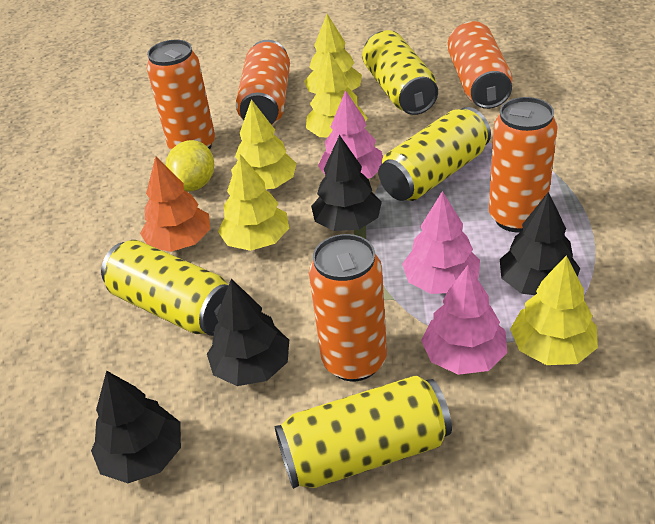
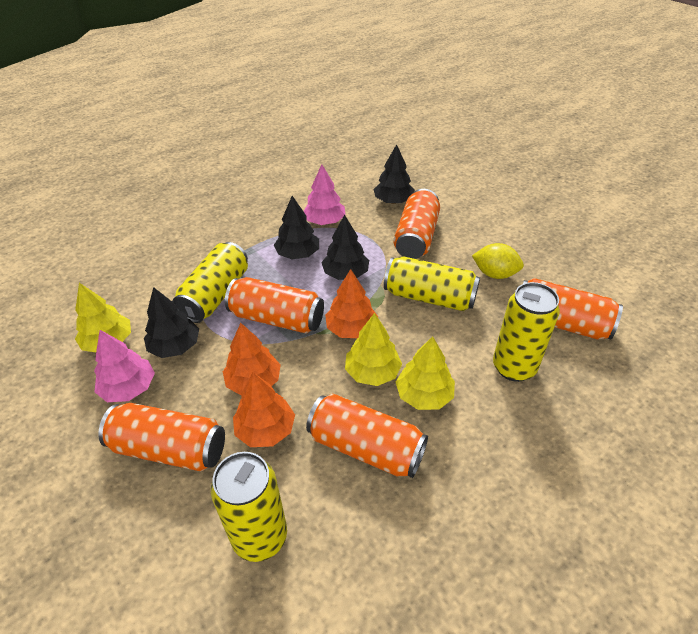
orange tree: 1 -> 3
pink tree: 3 -> 2
yellow tree: 5 -> 3

